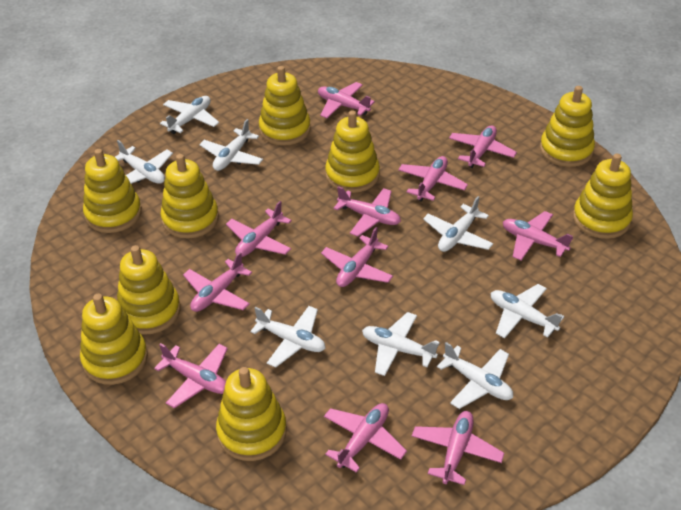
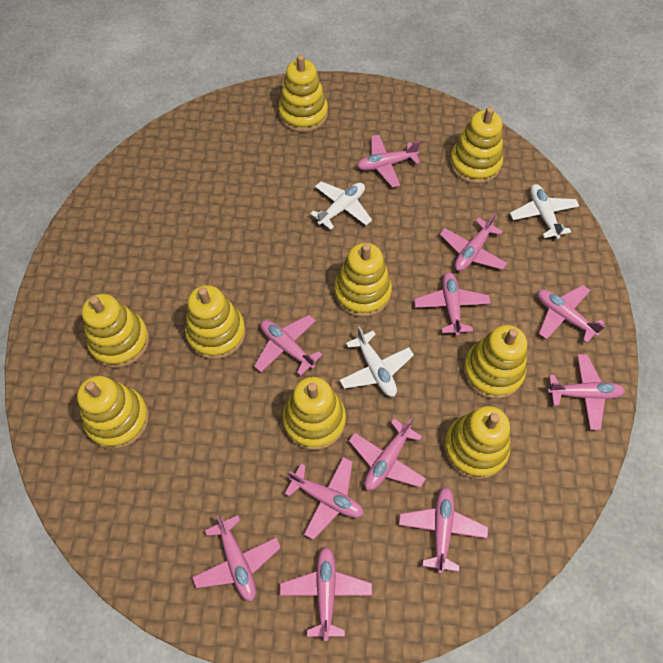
white plane: 8 -> 3

